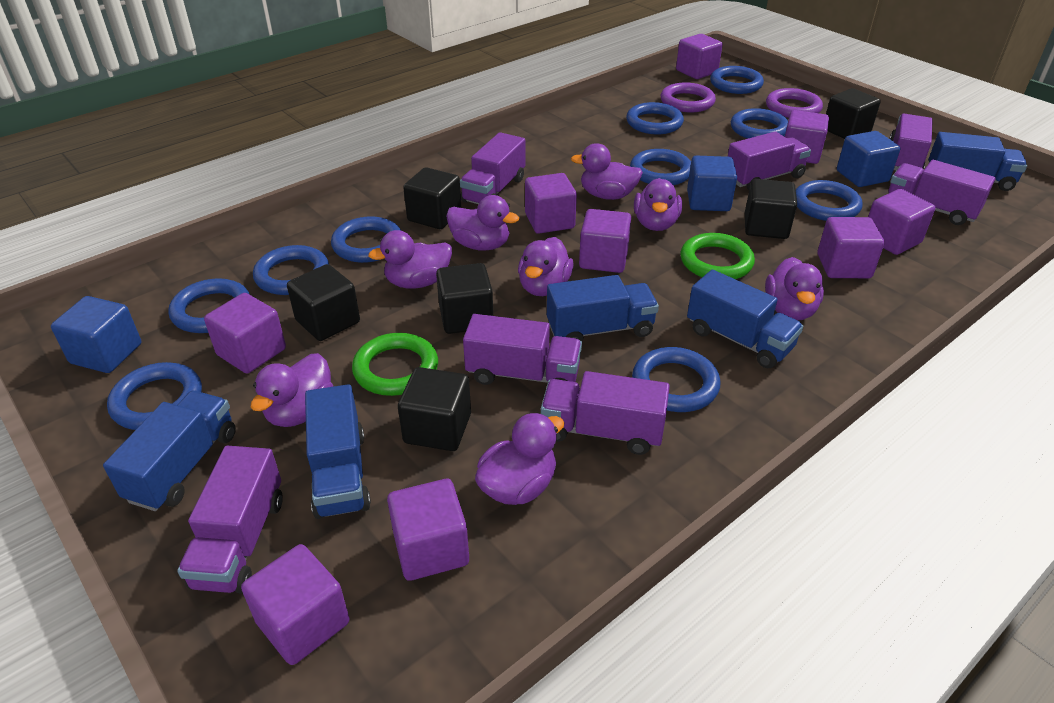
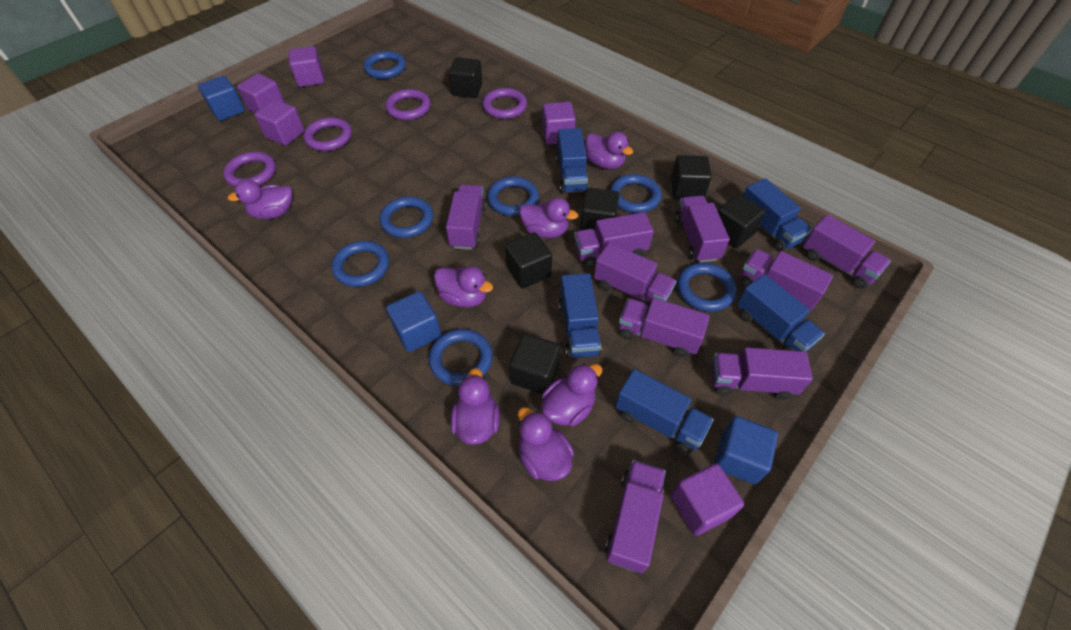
blue ring: 10 -> 7
green ring: 2 -> 0
purple cube: 9 -> 5
purple duck: 8 -> 7
purple ring: 2 -> 4
purple truck: 7 -> 9

